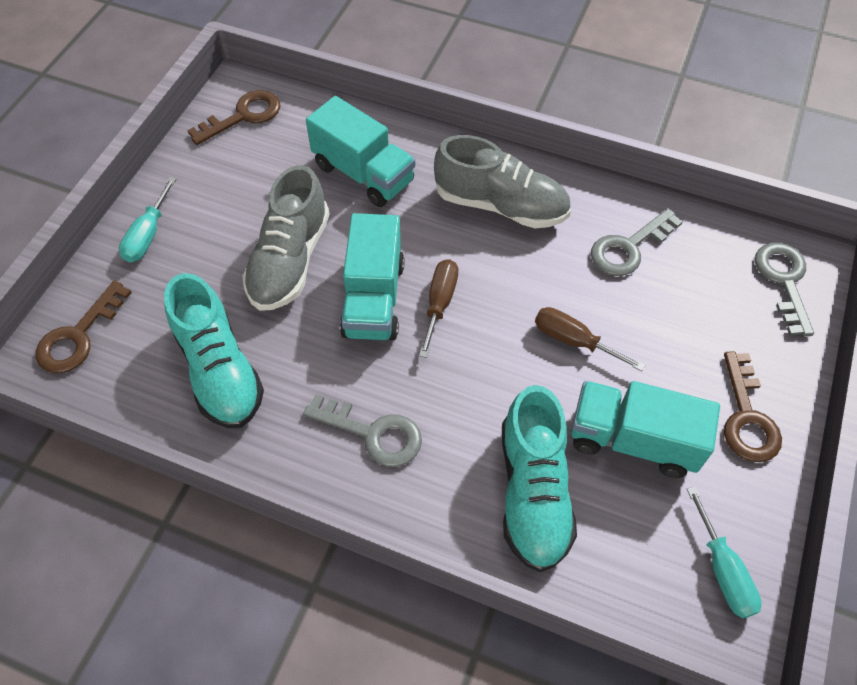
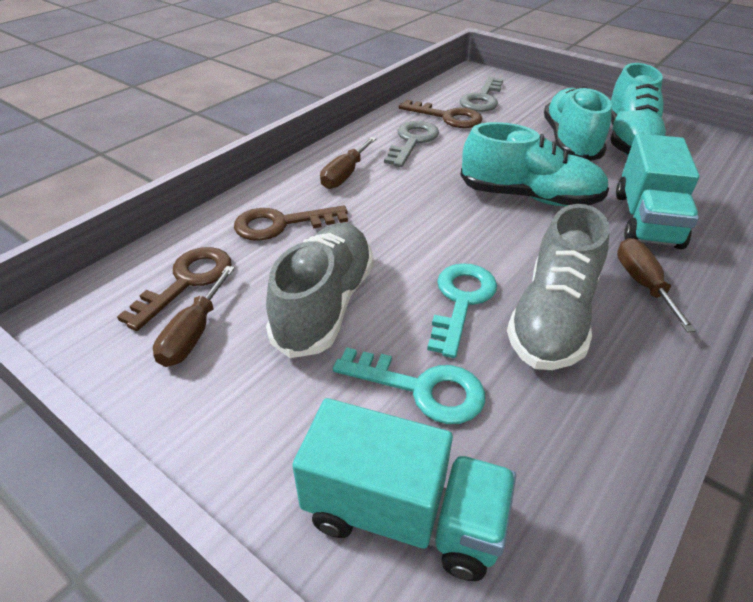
brown screwdriver: 2 -> 3
grey key: 3 -> 2
turquoise key: 0 -> 2
turquoise screwdriver: 2 -> 0
turquoise shoe: 2 -> 3
turquoise truck: 3 -> 2

